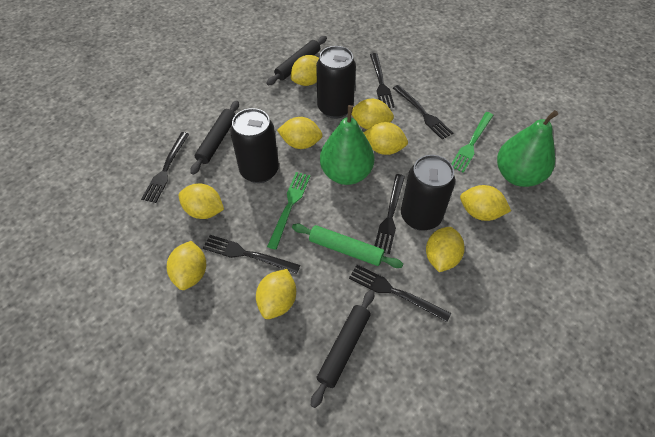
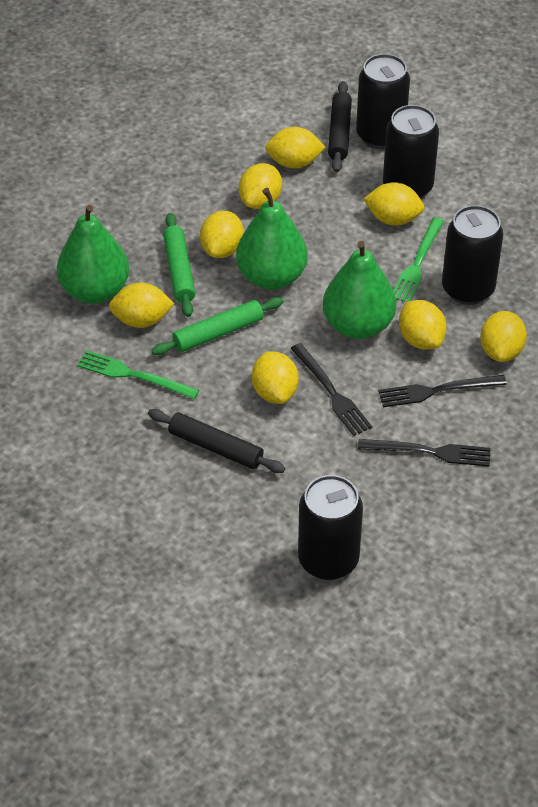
black can: 3 -> 4
black fork: 6 -> 3
black rolling pin: 3 -> 2
green pear: 2 -> 3
green rolling pin: 1 -> 2
yellow lemon: 9 -> 8

